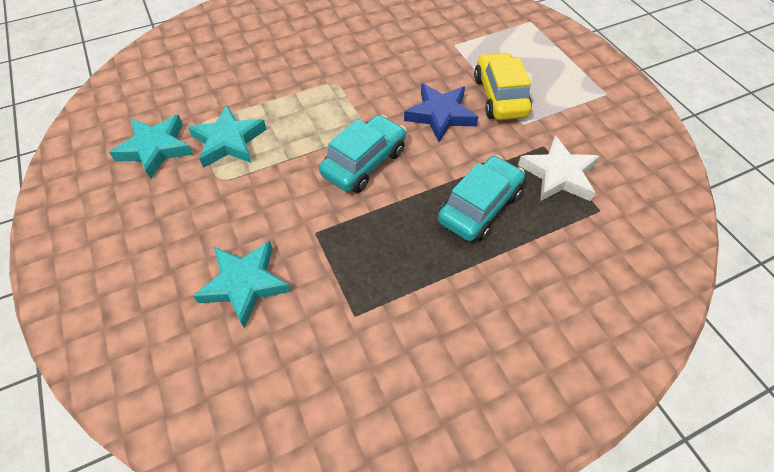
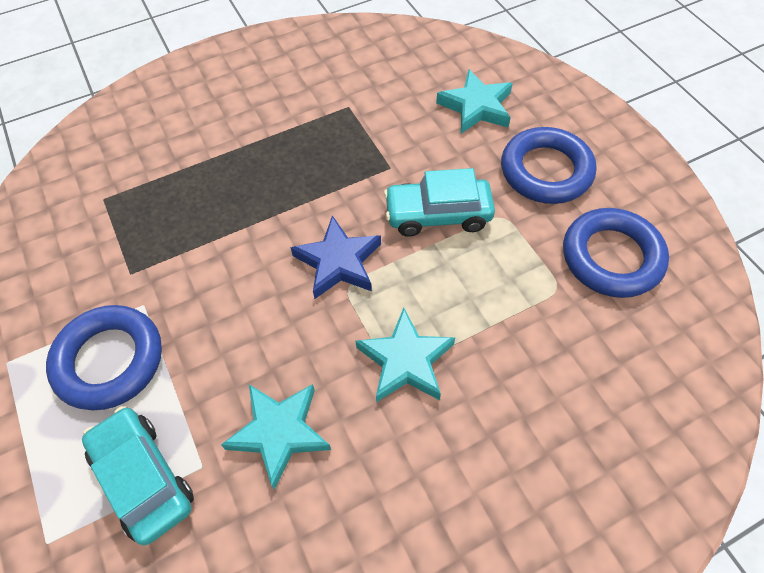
blue ring: 0 -> 3
white star: 1 -> 0
yellow car: 1 -> 0

